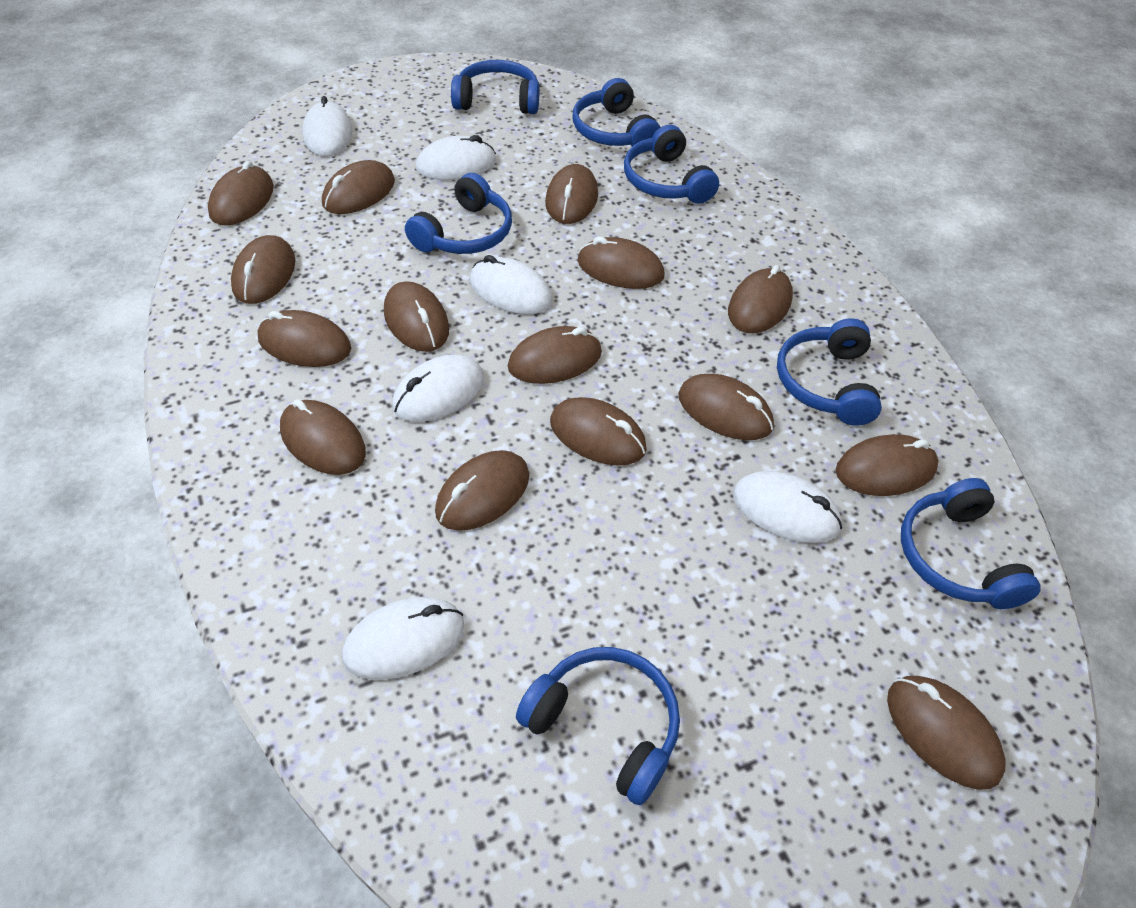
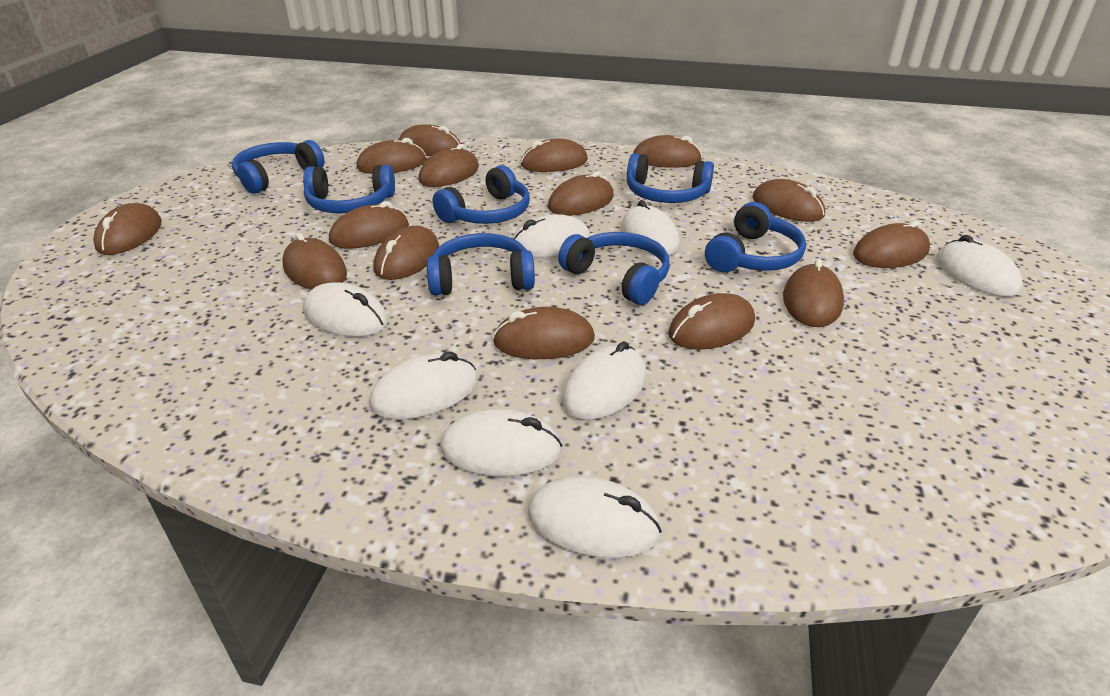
white mouse: 6 -> 8

